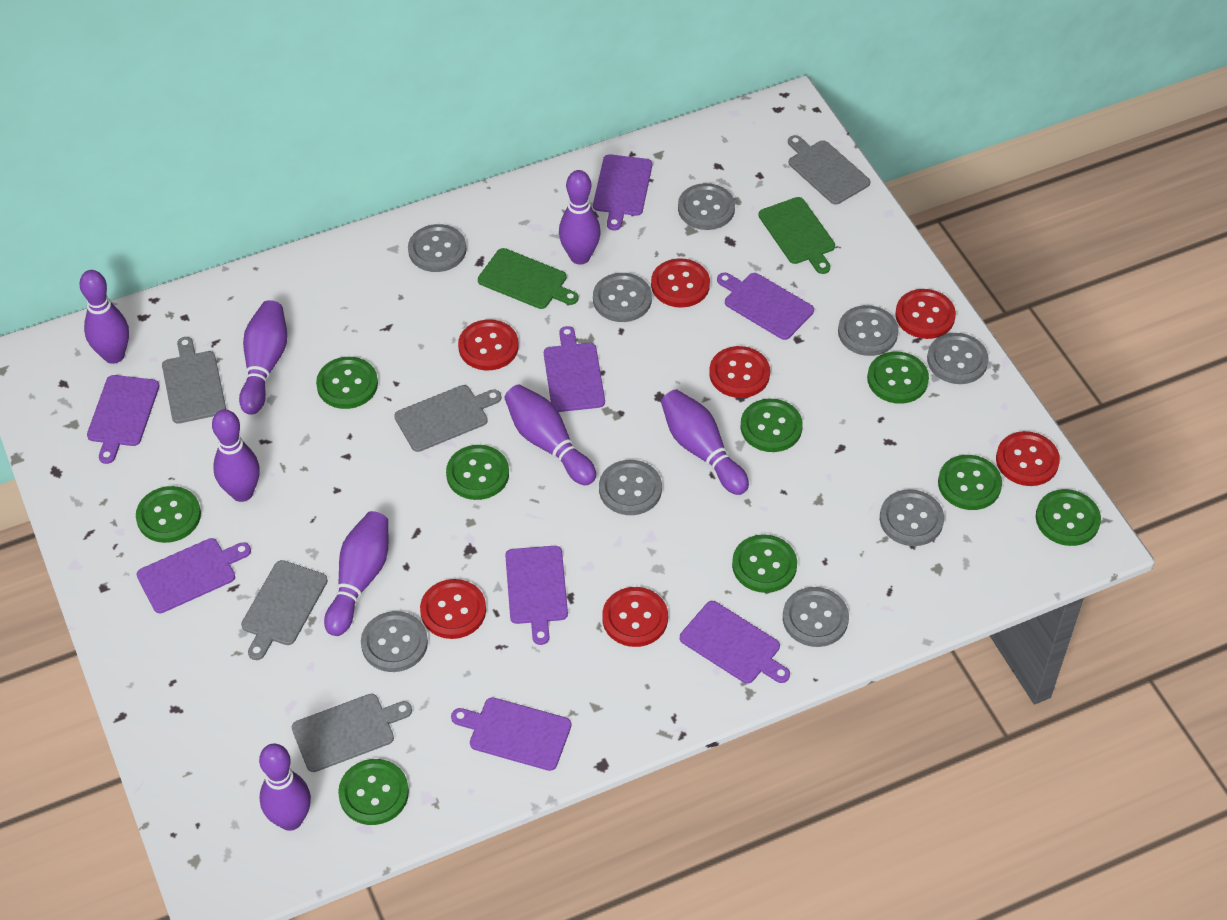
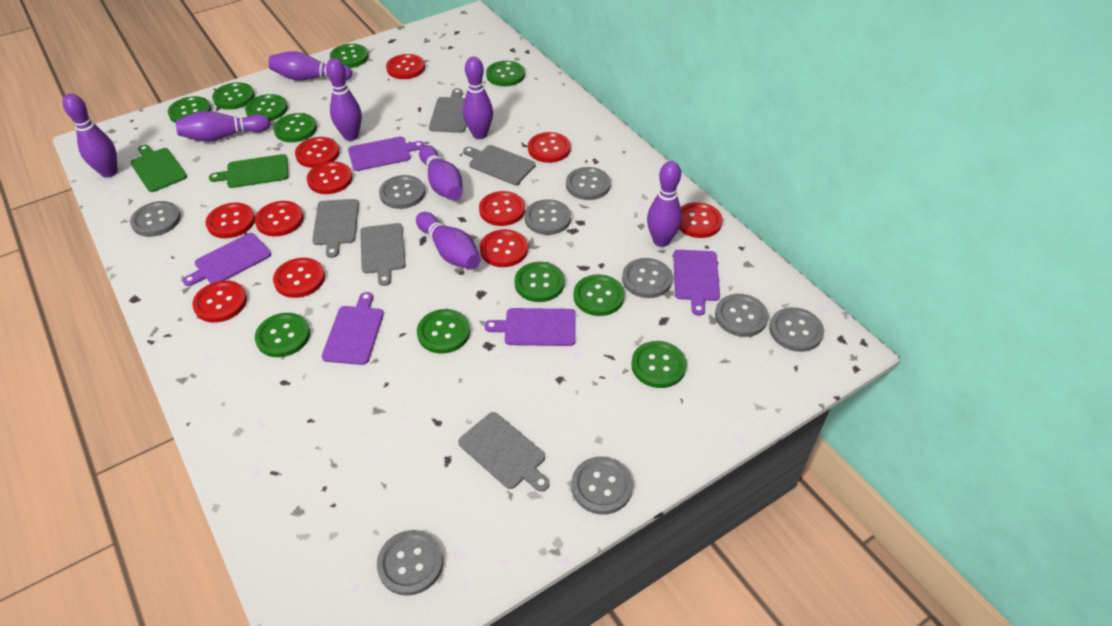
green button: 9 -> 11
purple cutting board: 8 -> 5
red button: 7 -> 11

